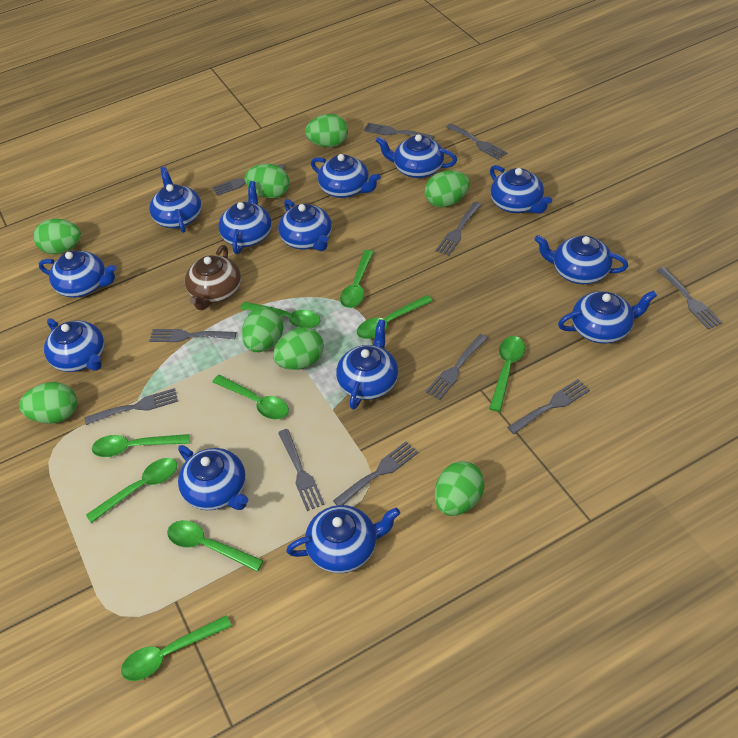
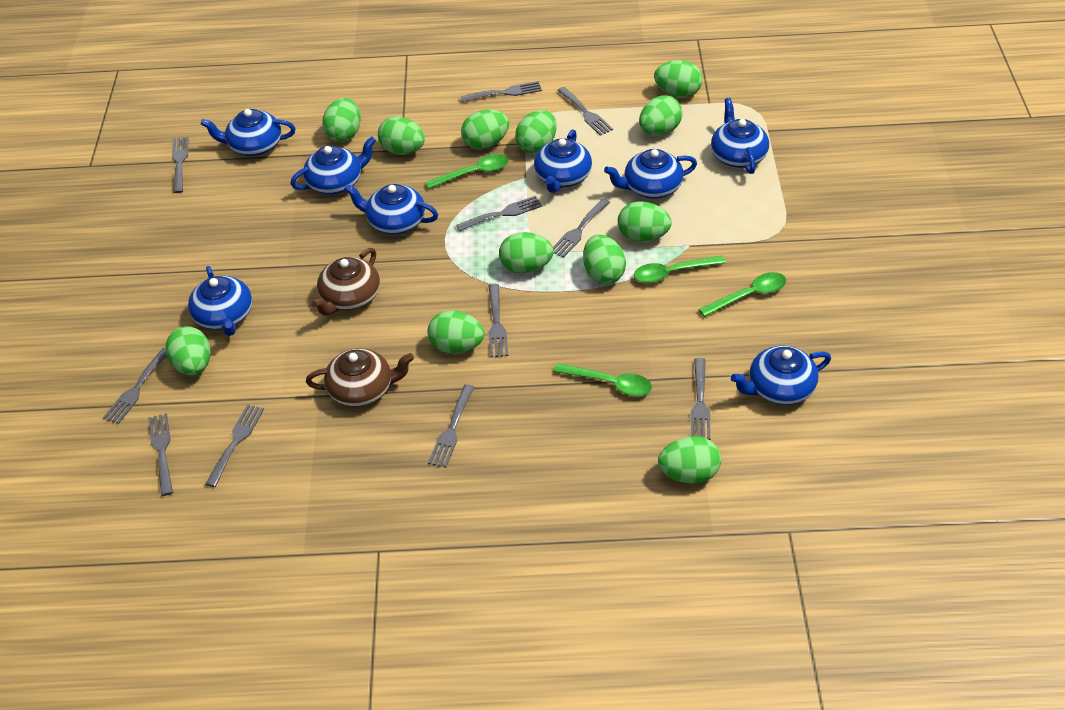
blue teapot: 13 -> 8
brown teapot: 1 -> 2
green egg: 8 -> 12
green spoon: 9 -> 4

